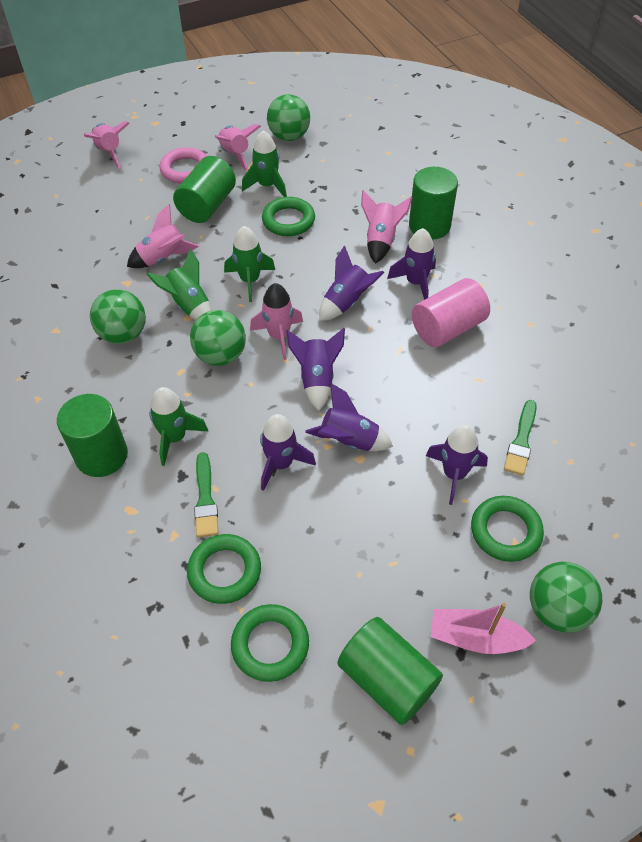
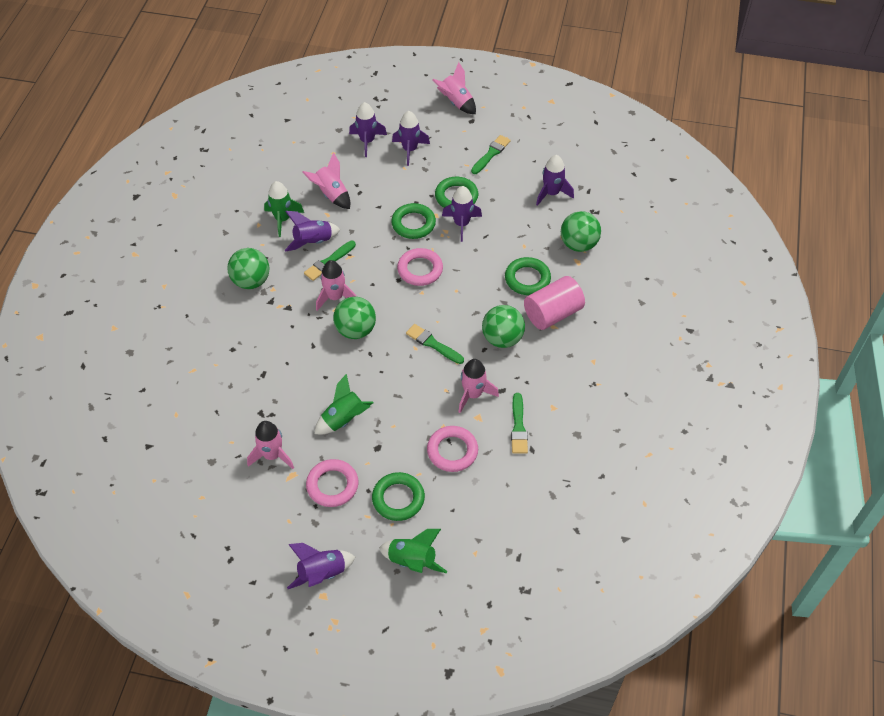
green brush: 2 -> 4
green cylinder: 4 -> 0
green rocket: 4 -> 3
pink boat: 1 -> 0
pink ring: 1 -> 3

